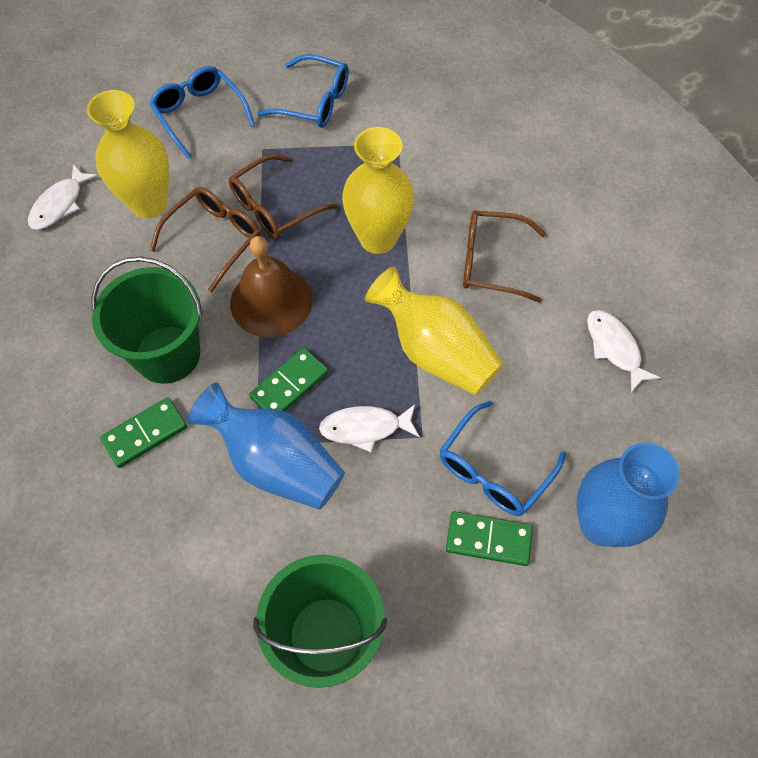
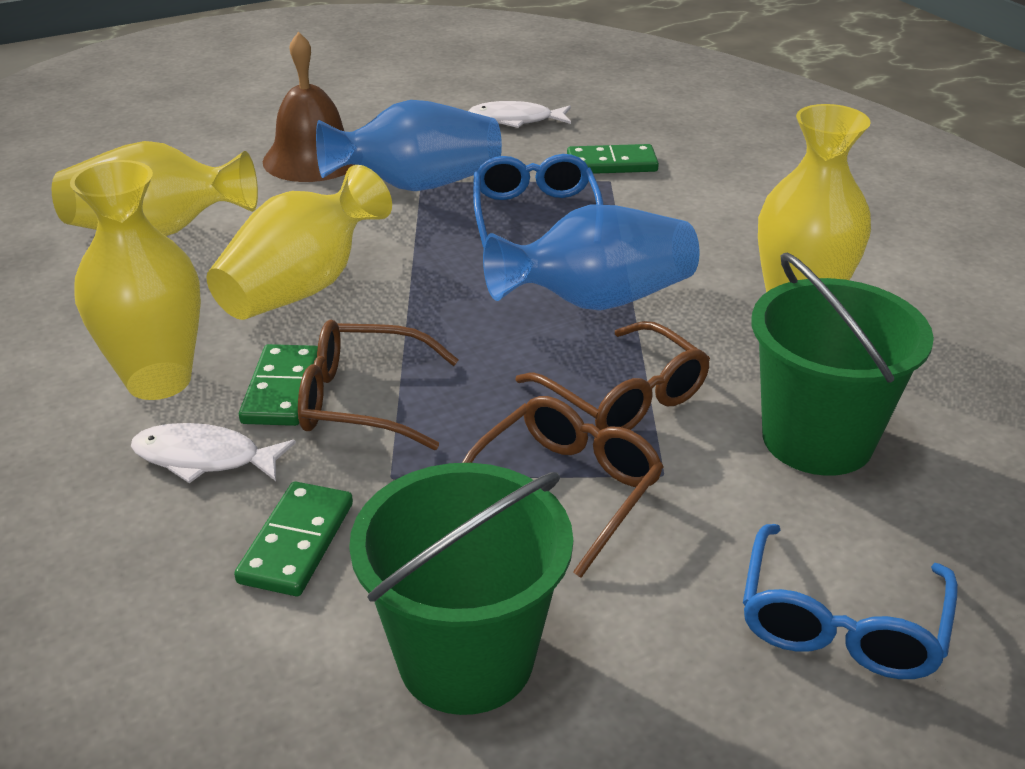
blue glasses: 3 -> 2
white fish: 3 -> 2
yellow vase: 3 -> 4

